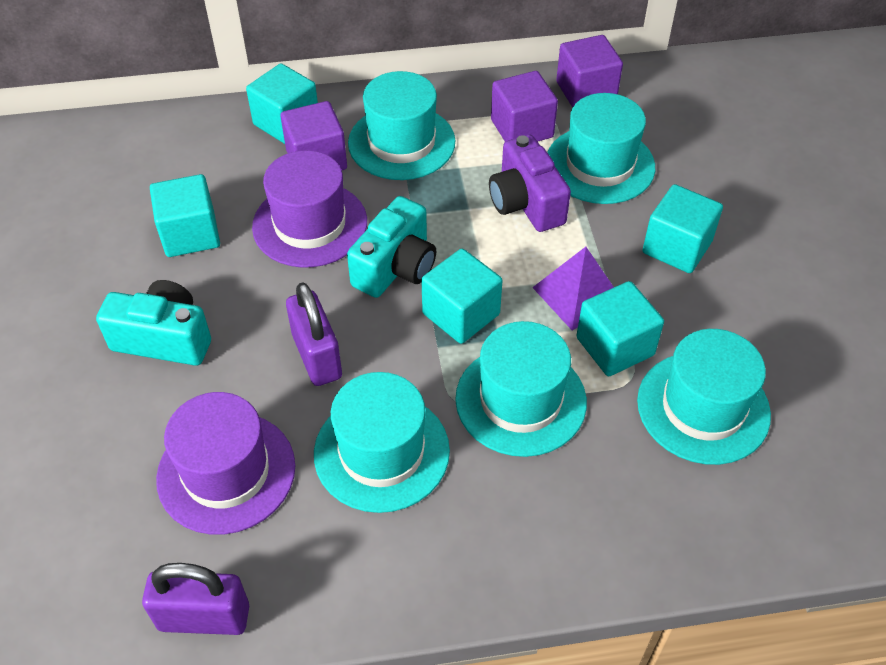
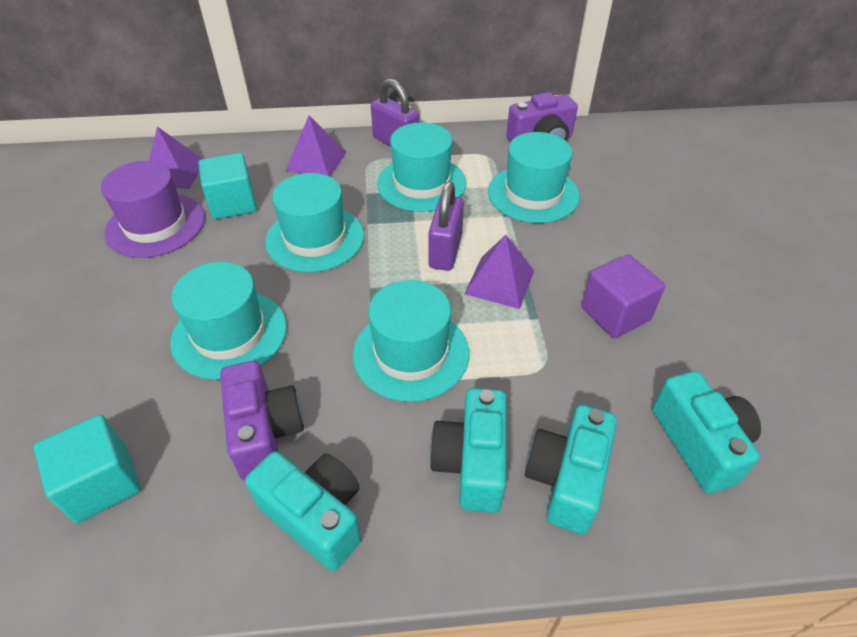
purple camera: 1 -> 2
purple cube: 3 -> 1
purple hat: 2 -> 1
purple pyramid: 1 -> 3
turquoise camera: 2 -> 4
turquoise cube: 5 -> 2

